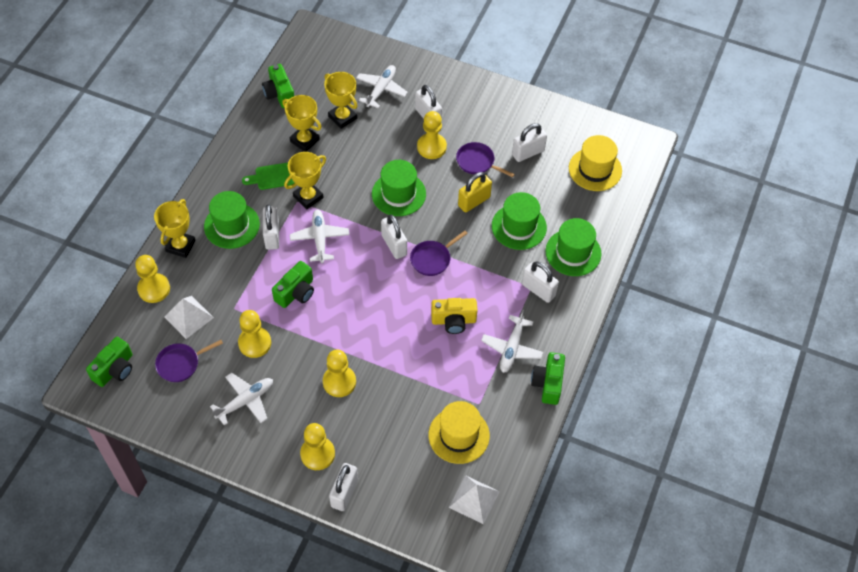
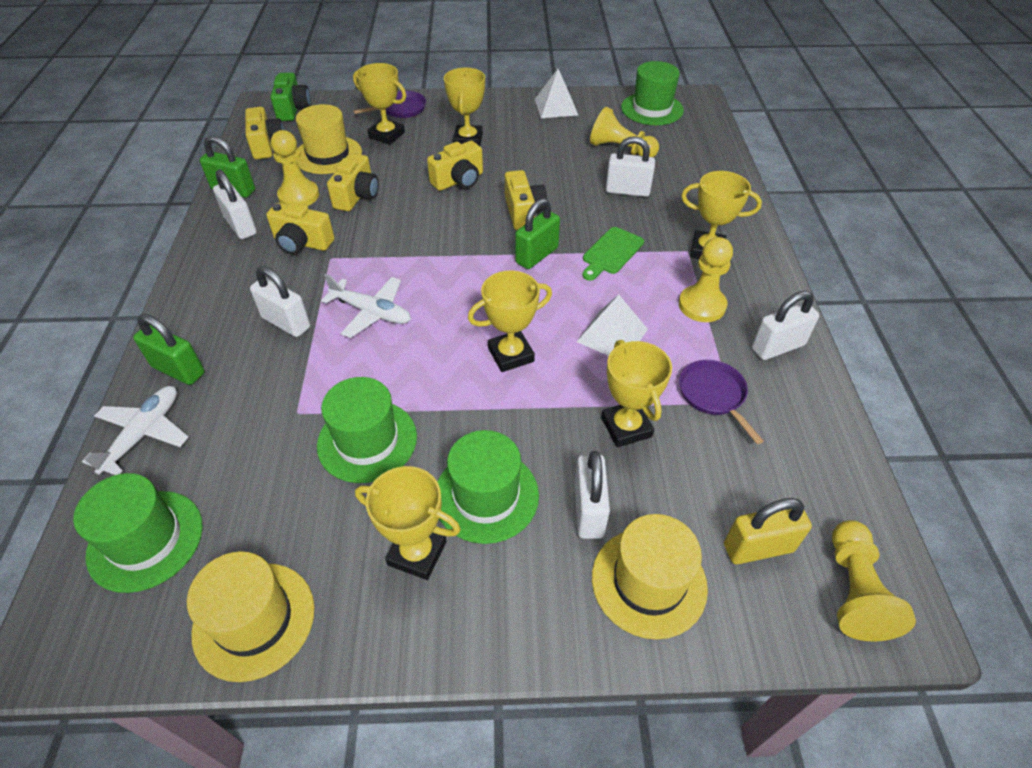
green camera: 4 -> 1
green padlock: 0 -> 3
purple pan: 3 -> 2
white padlock: 6 -> 5
white plane: 4 -> 2
yellow camera: 1 -> 5
yellow hat: 2 -> 3
yellow pawn: 5 -> 4
yellow trophy: 4 -> 6

